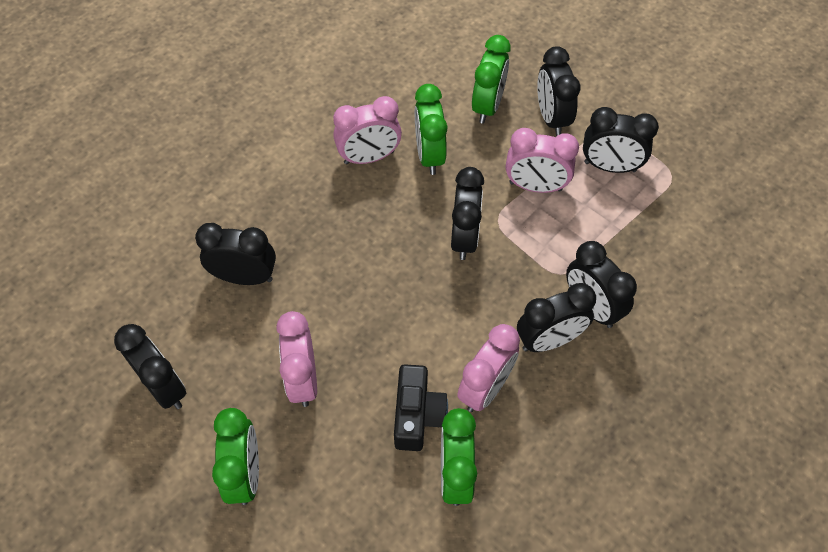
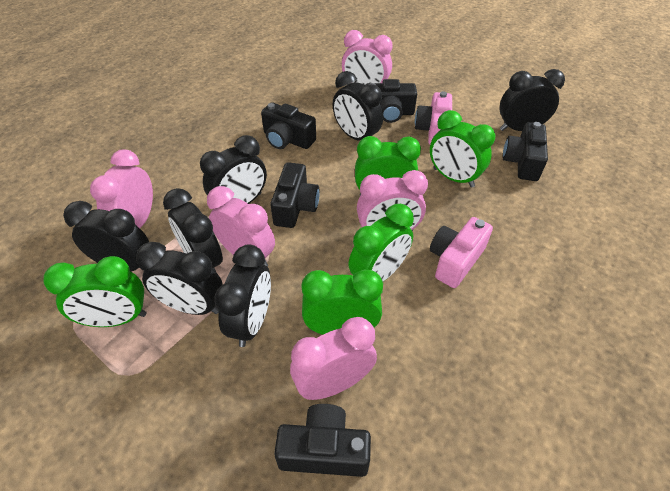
black camera: 1 -> 5
green clock: 4 -> 5
pink camera: 0 -> 2
pink clock: 4 -> 5

